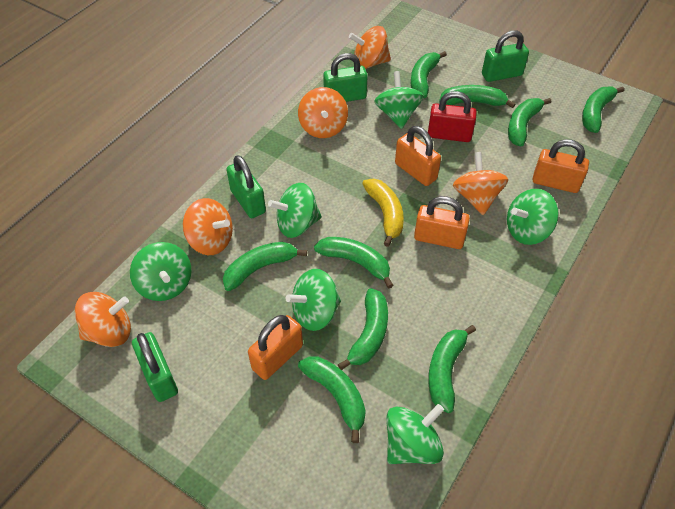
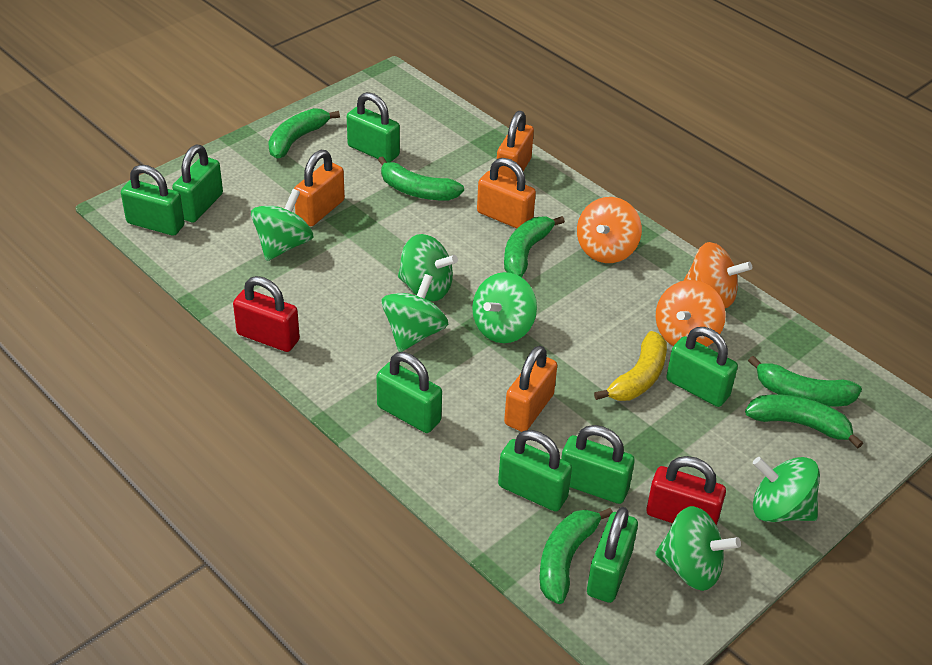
green banana: 9 -> 6
green padlock: 4 -> 8
orange spinning top: 5 -> 3
red padlock: 1 -> 2

